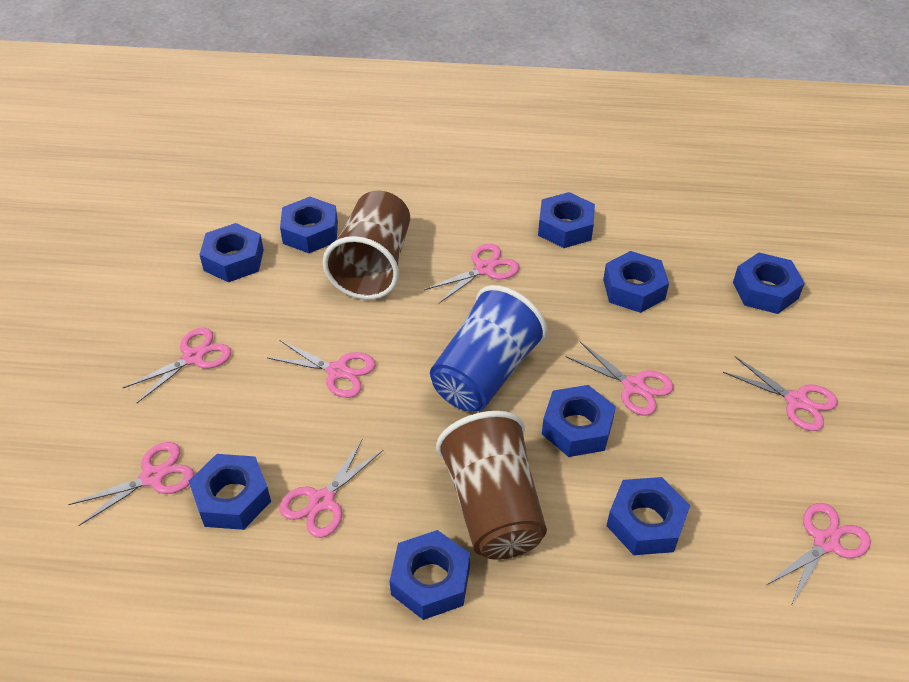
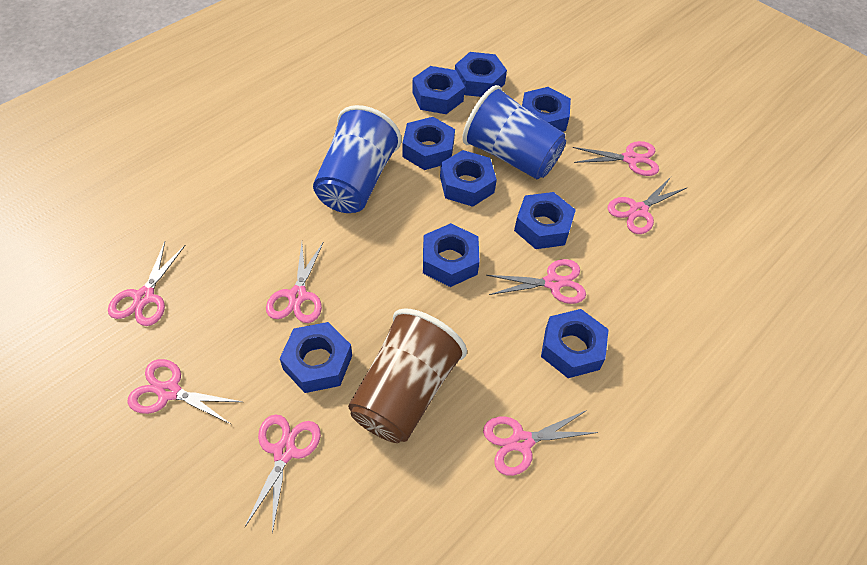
blue cup: 1 -> 2
brown cup: 2 -> 1

